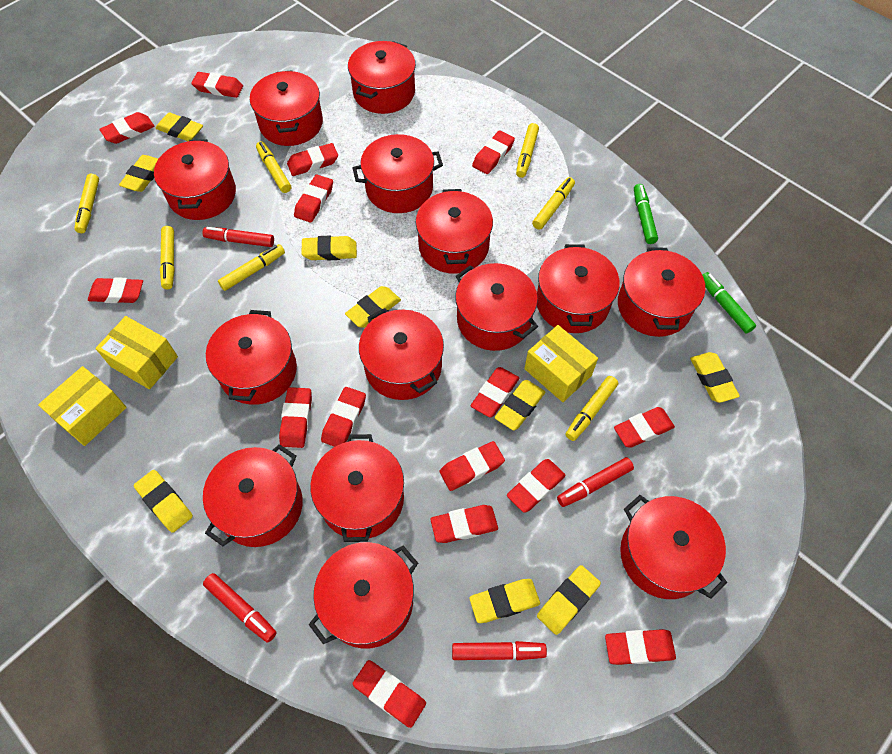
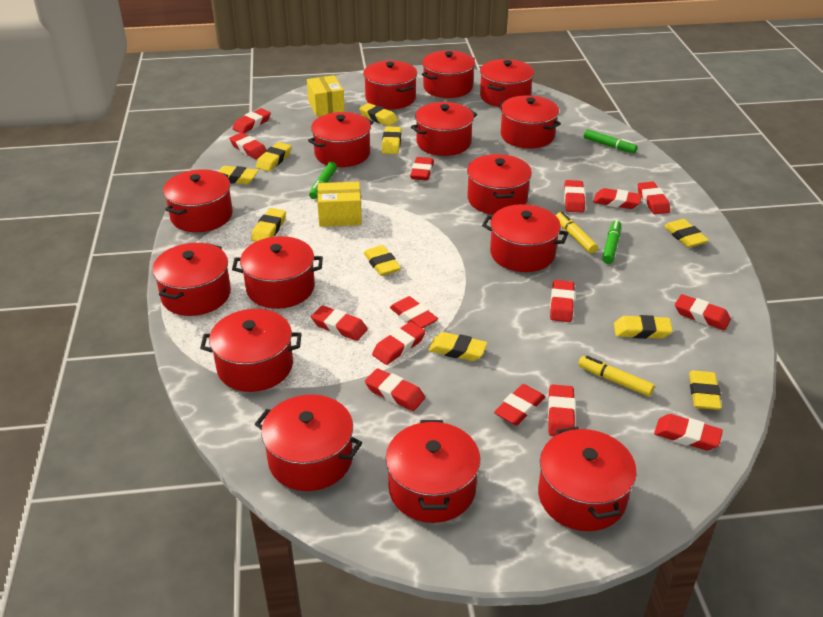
green marker: 2 -> 3
red marker: 4 -> 0
red pot: 14 -> 15
yellow box: 3 -> 2
yellow eraser: 9 -> 10
yellow marker: 7 -> 2

